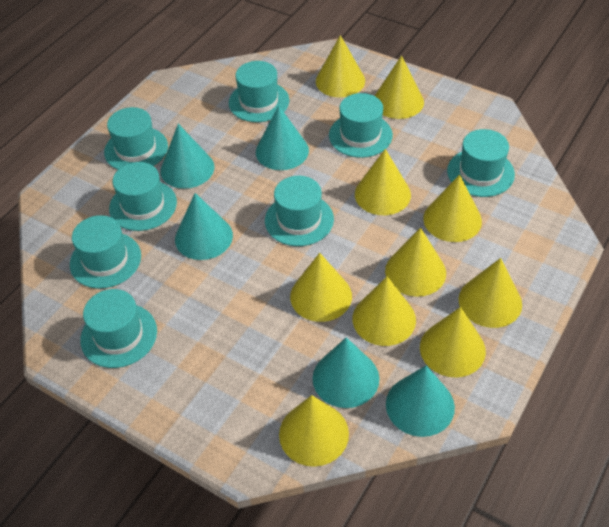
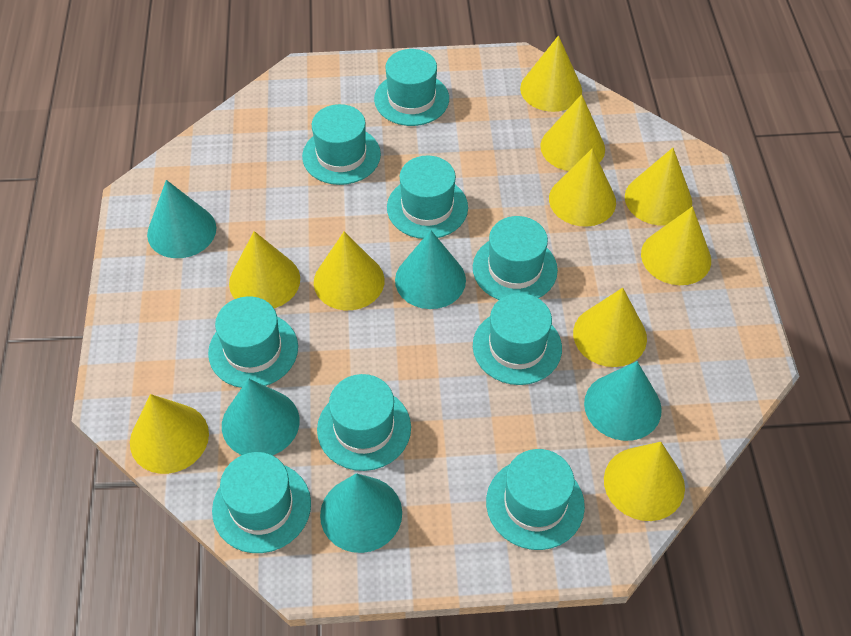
turquoise hat: 8 -> 9

